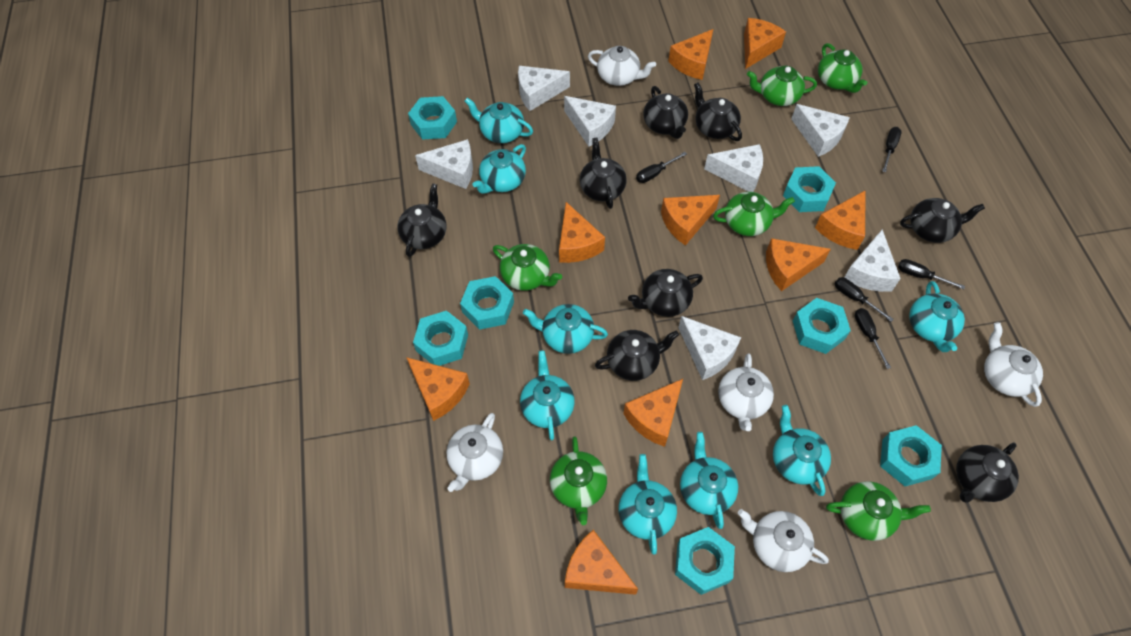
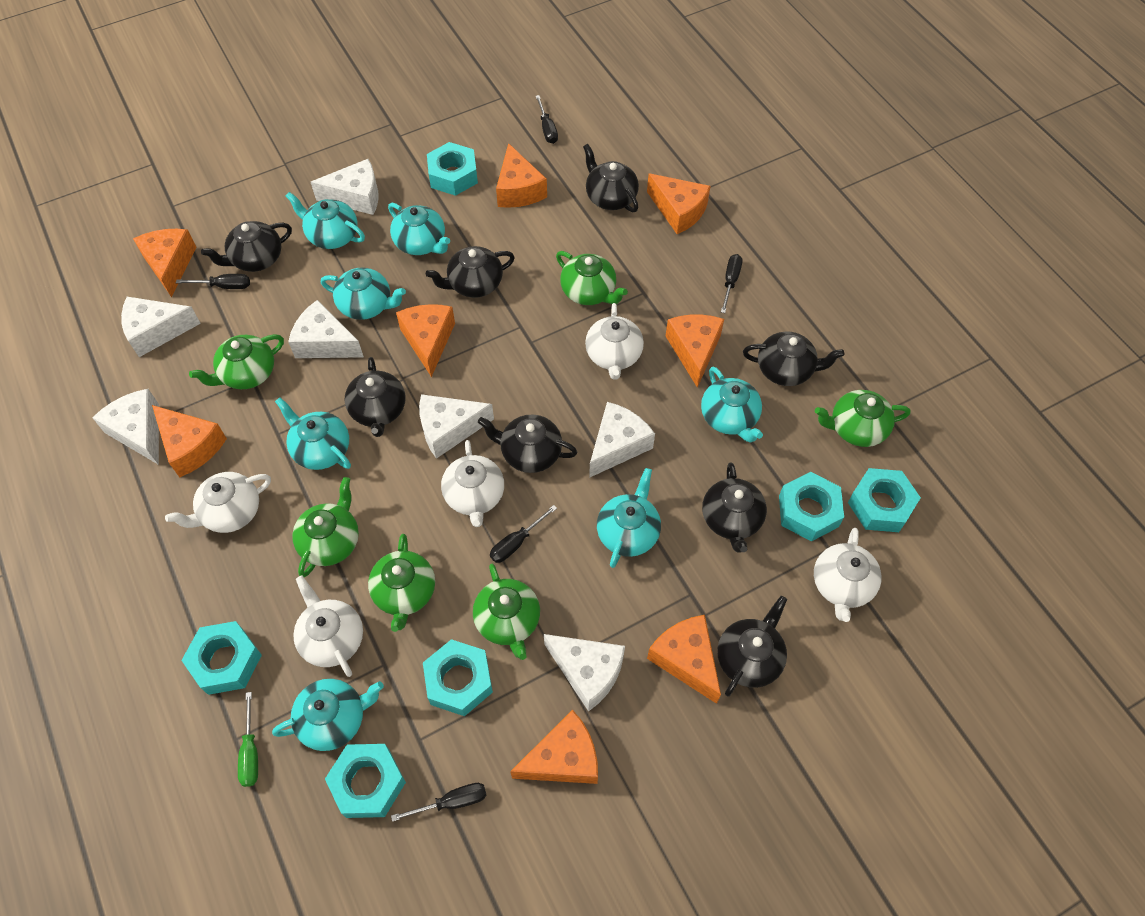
green screwdriver: 0 -> 1
orange cheese: 9 -> 8
turquoise nut: 7 -> 6
turquoise teapot: 8 -> 7

